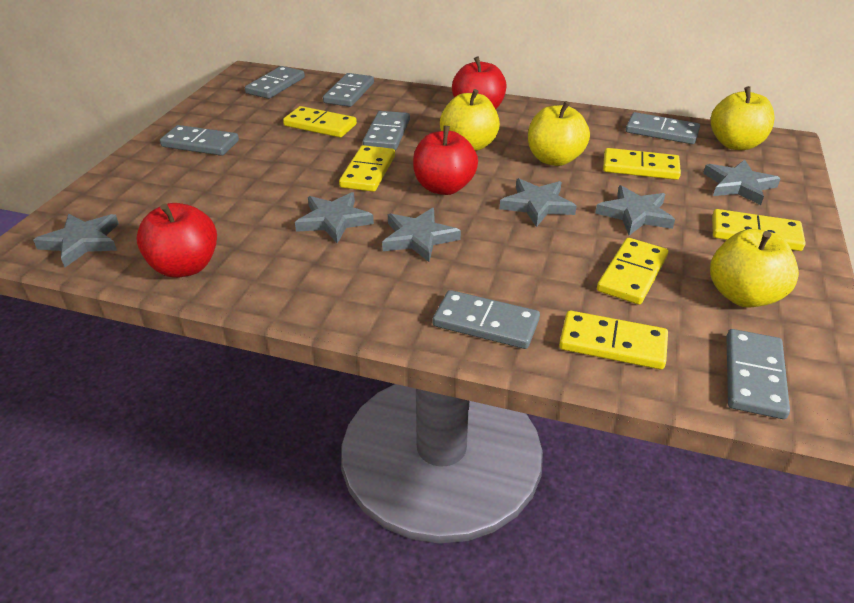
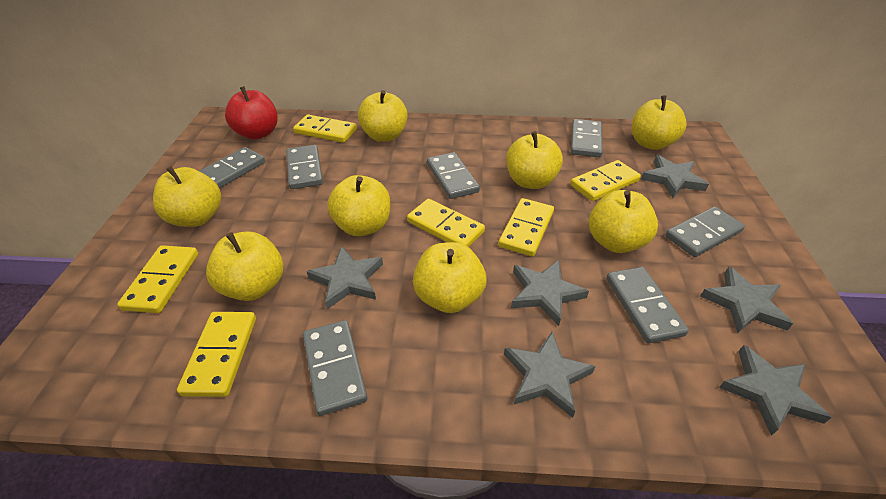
red apple: 3 -> 1
yellow apple: 4 -> 8

